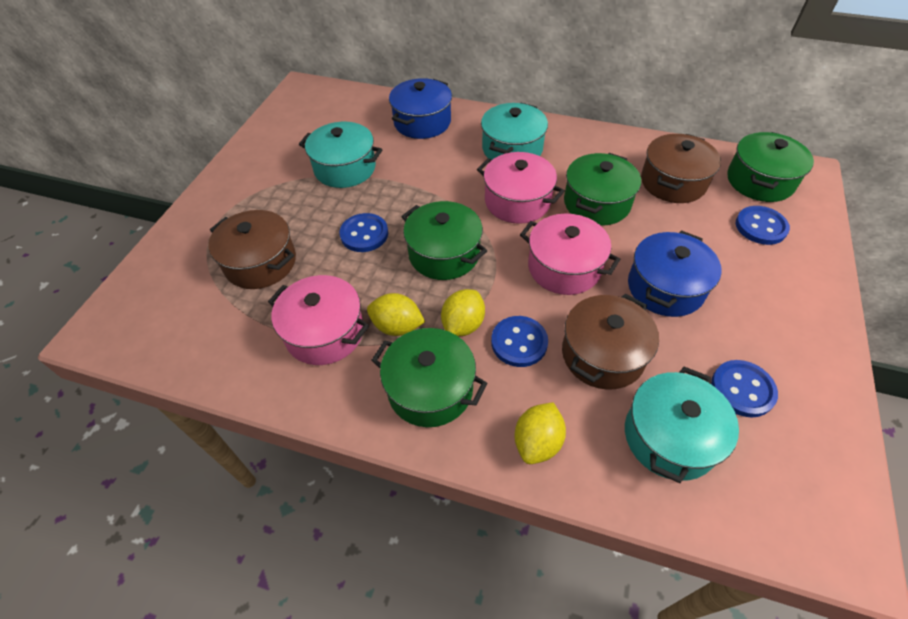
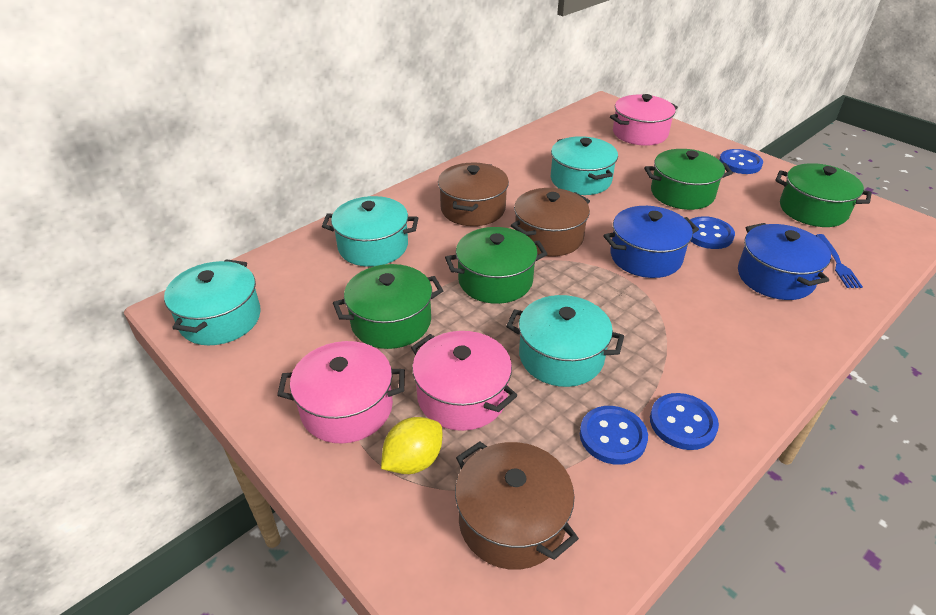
blue fork: 0 -> 1
turquoise pot: 3 -> 4
yellow lemon: 3 -> 1

